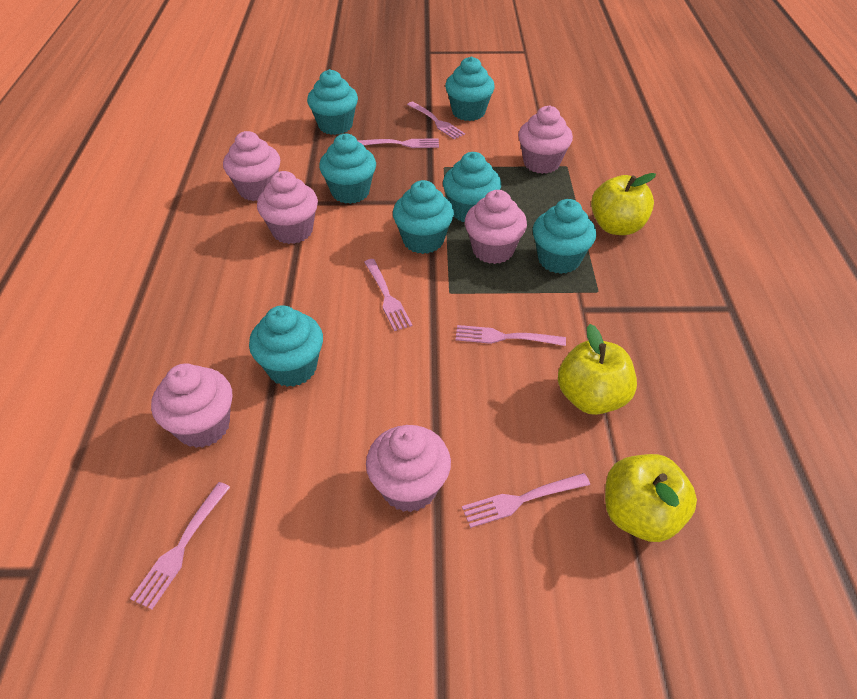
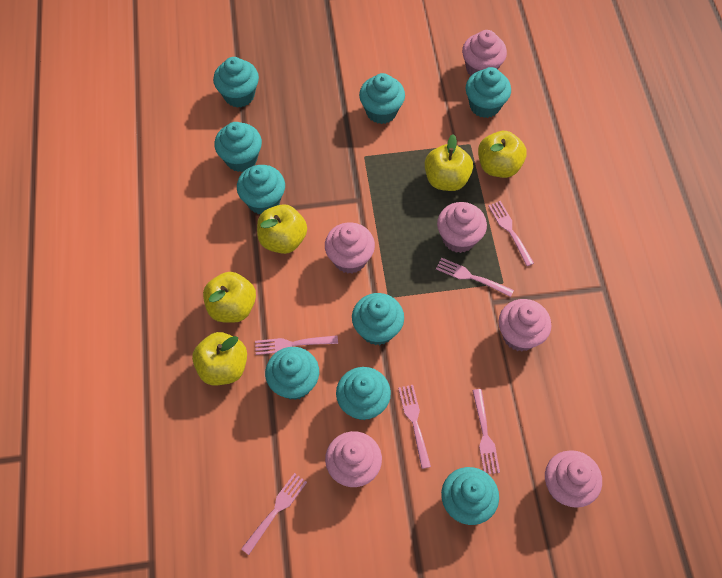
turquoise cupcake: 7 -> 9
yellow apple: 3 -> 5

